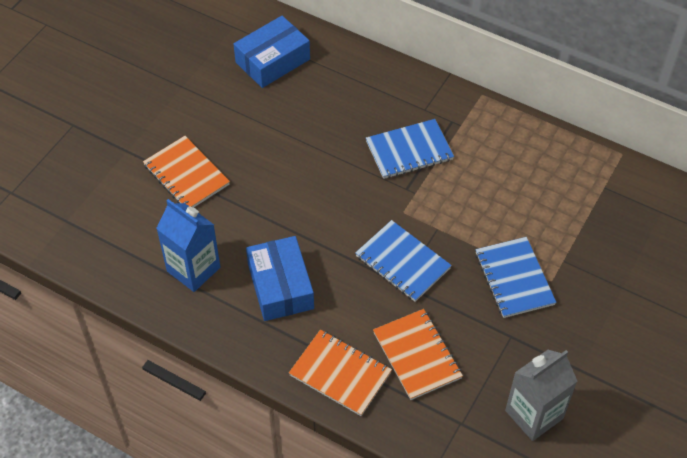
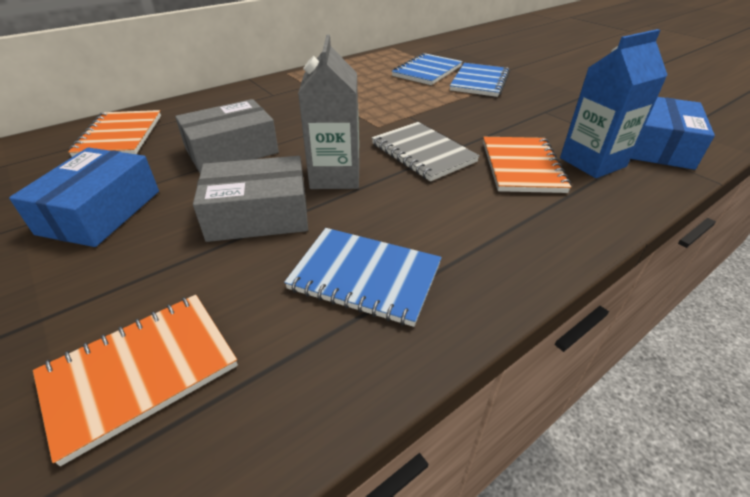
grey box: 0 -> 2
grey notebook: 0 -> 1

